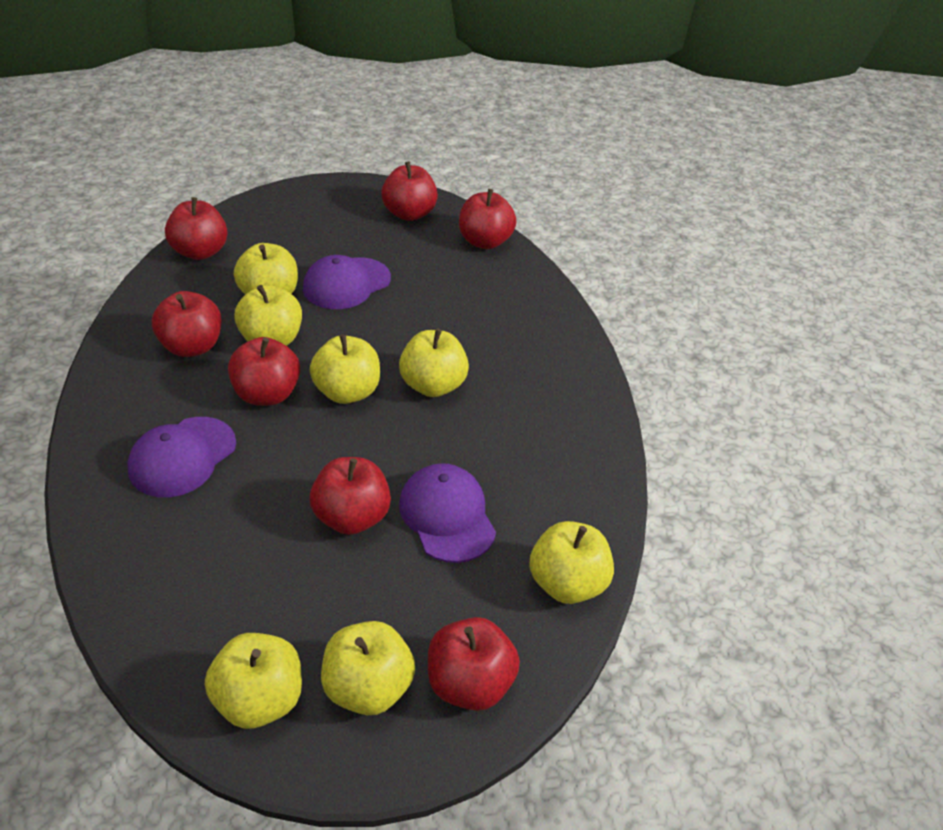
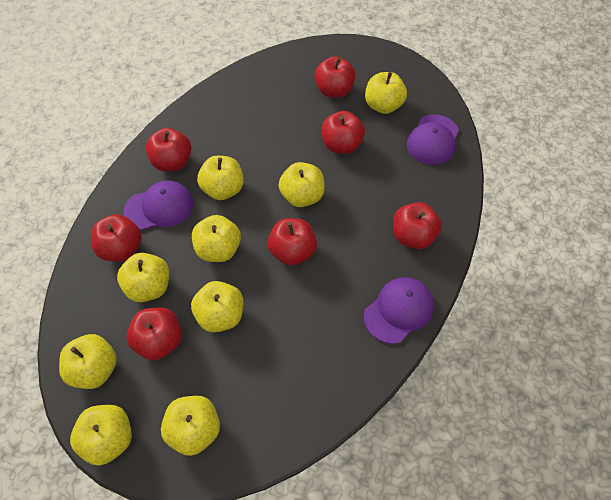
yellow apple: 7 -> 9

